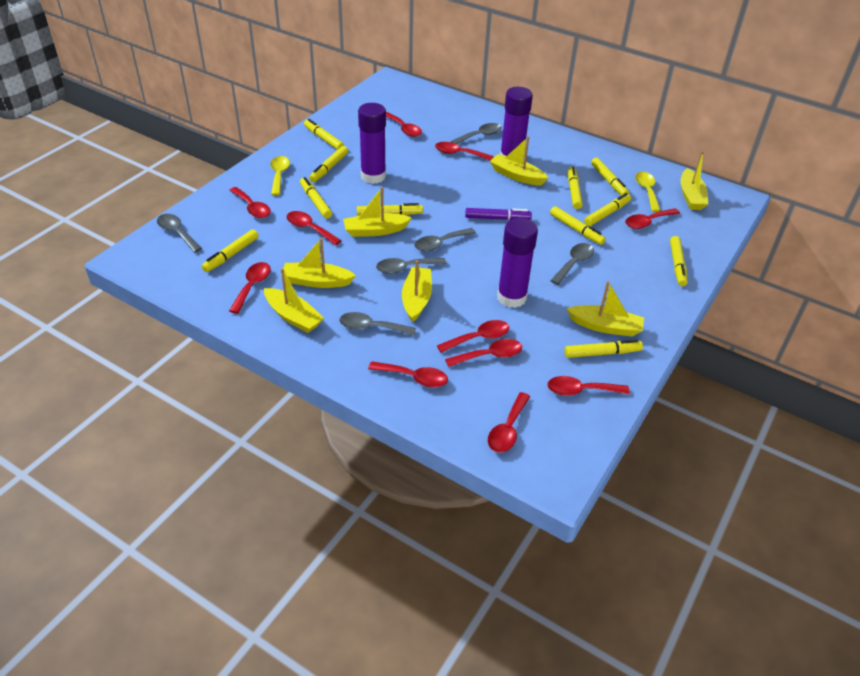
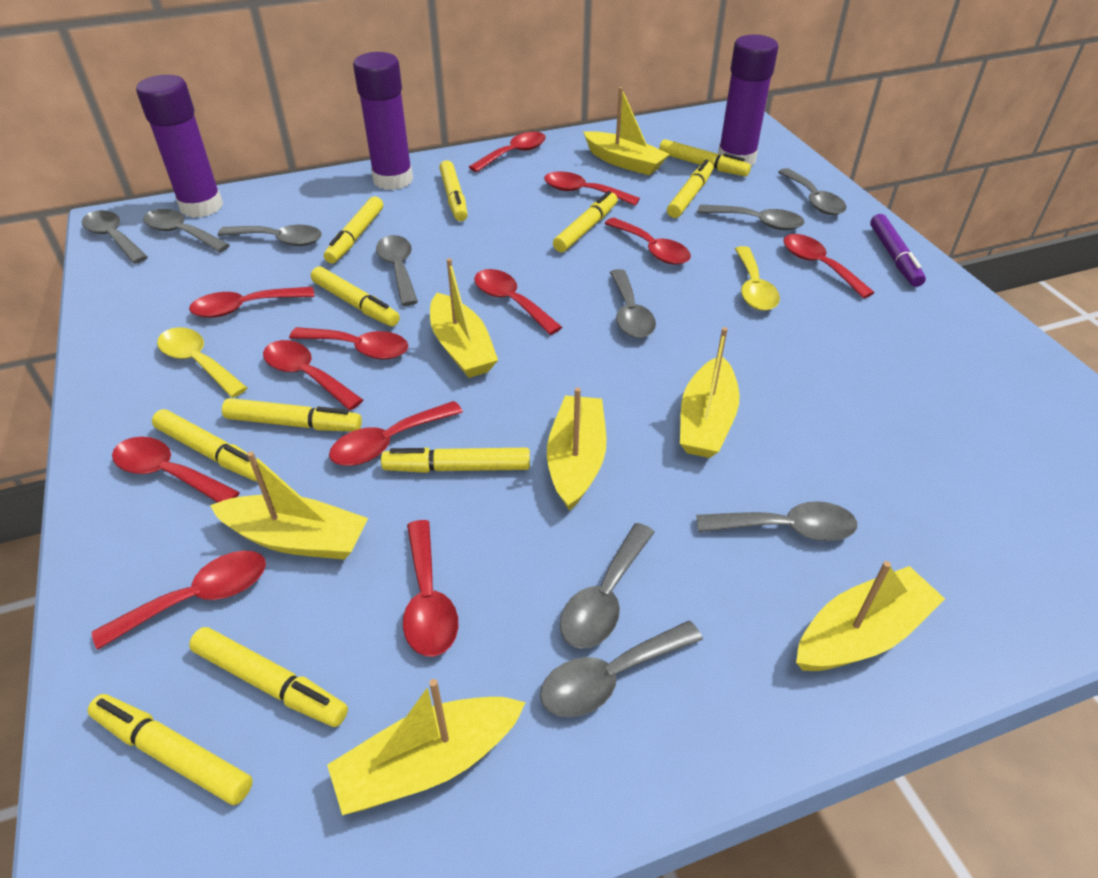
grey spoon: 6 -> 10
red spoon: 11 -> 12

